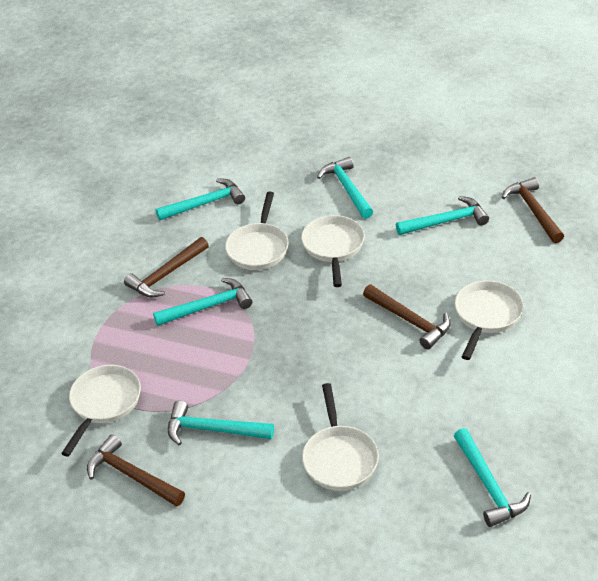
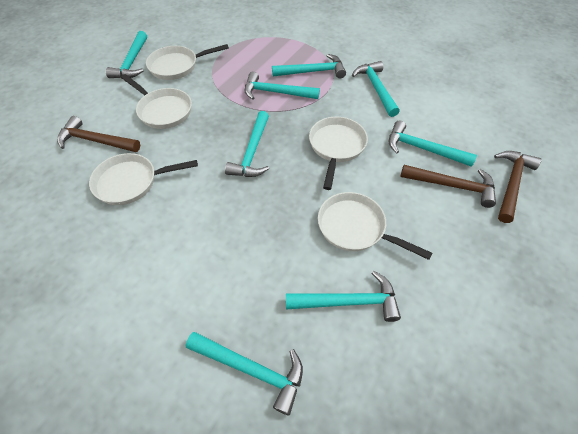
brown hammer: 4 -> 3
turquoise hammer: 6 -> 8

